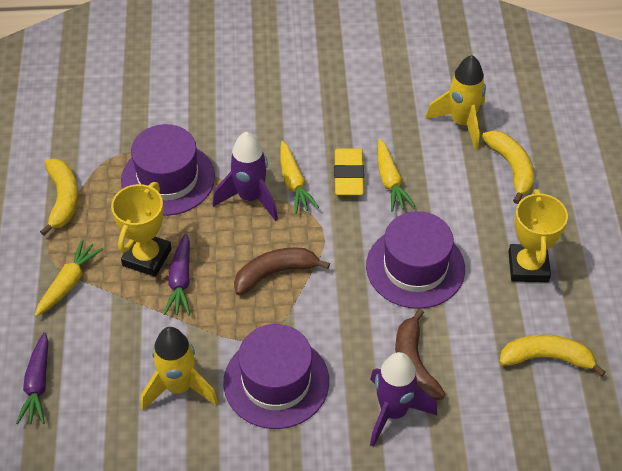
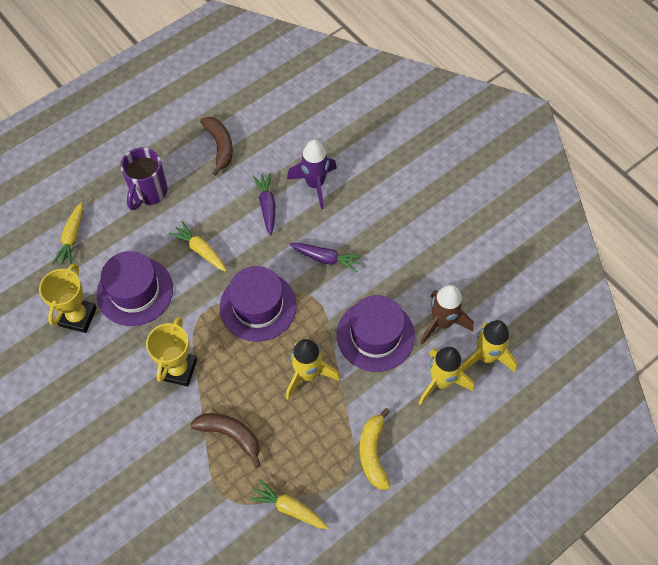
brown rocket: 0 -> 1
purple mug: 0 -> 1
purple rocket: 2 -> 1
yellow banana: 3 -> 1
yellow eraser: 1 -> 0
yellow rocket: 2 -> 3

